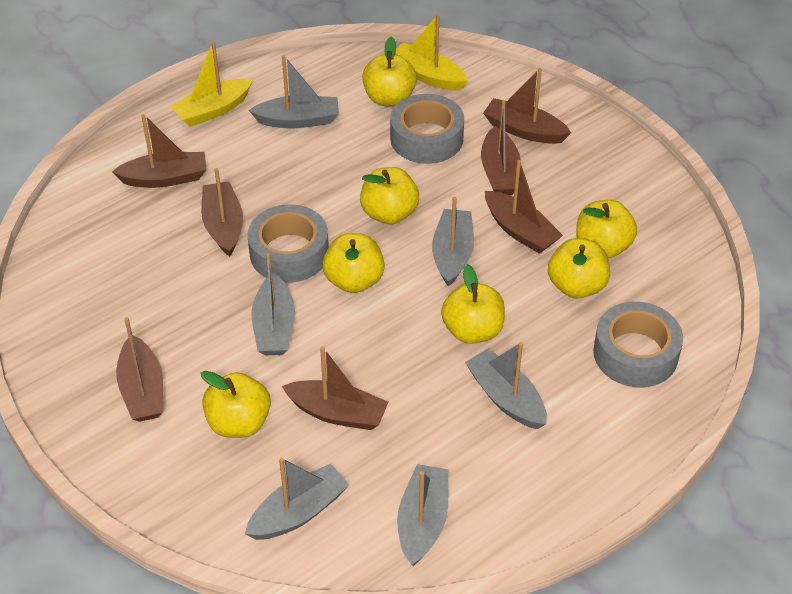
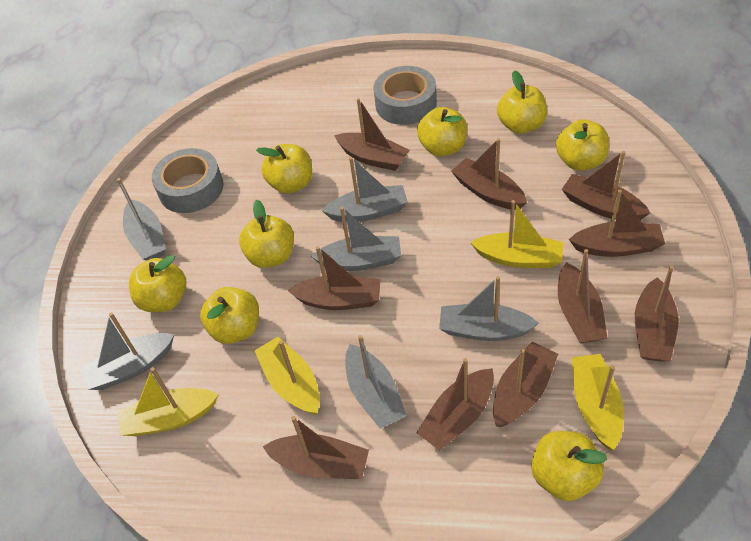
brown boat: 7 -> 10
grey tape: 3 -> 2
yellow apple: 7 -> 8
yellow boat: 2 -> 4

